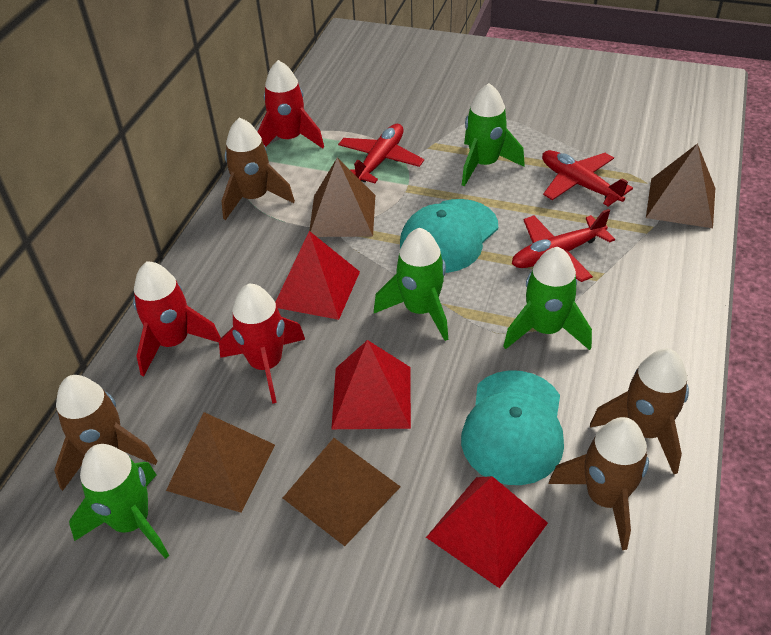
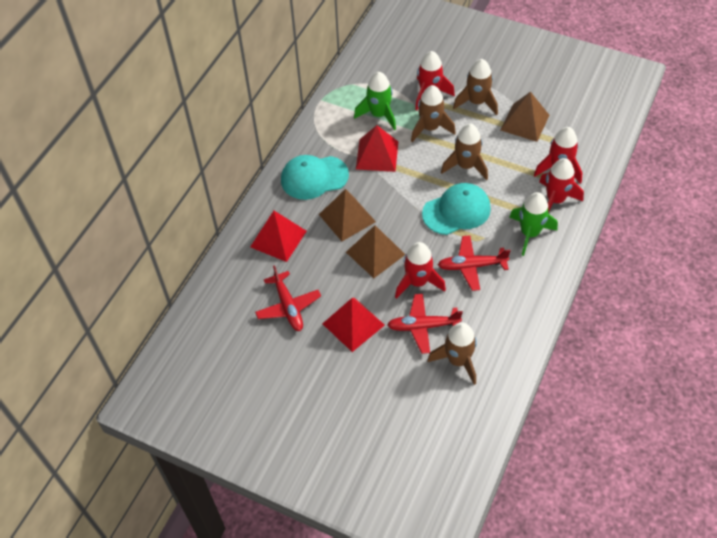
brown pyramid: 4 -> 3
green rocket: 4 -> 2
red rocket: 3 -> 4

